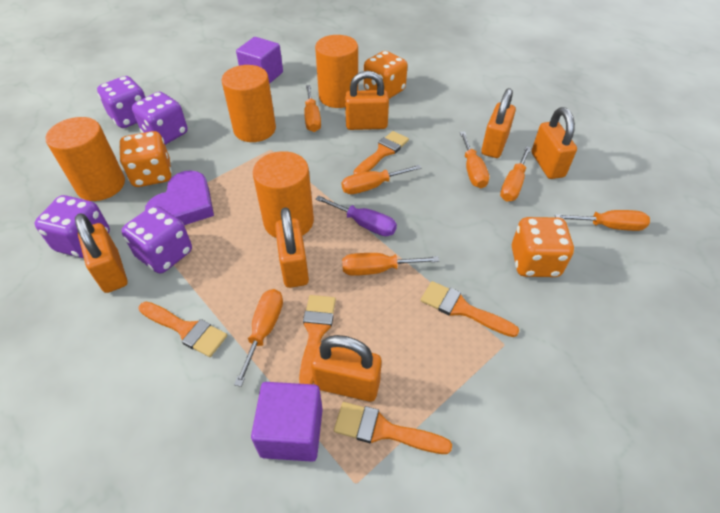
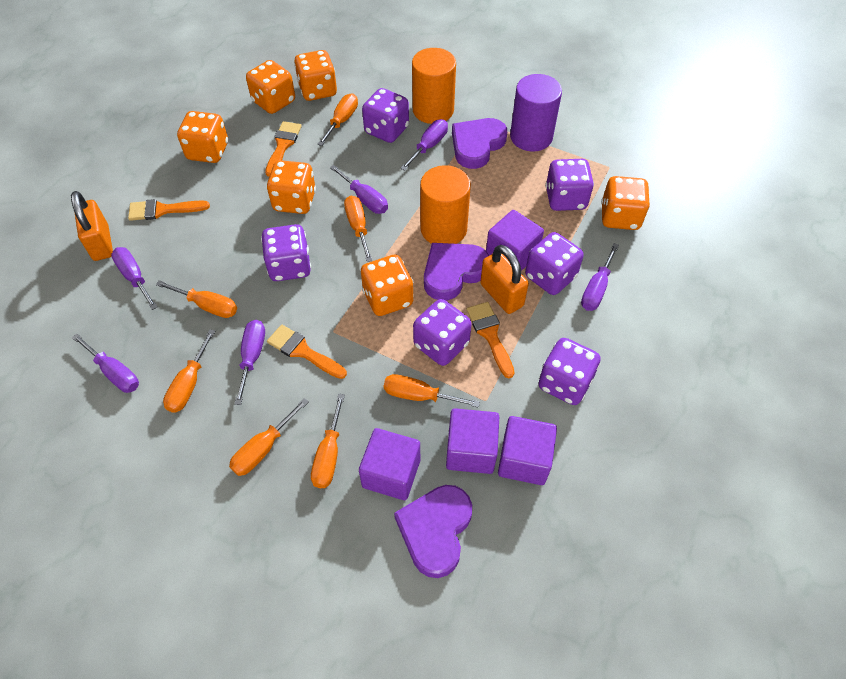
orange brush: 5 -> 4
orange cylinder: 4 -> 2
orange dice: 3 -> 6
orange padlock: 6 -> 2
purple cube: 2 -> 4
purple cylinder: 0 -> 1
purple dice: 4 -> 6
purple heart: 1 -> 3
purple screwdriver: 1 -> 6

